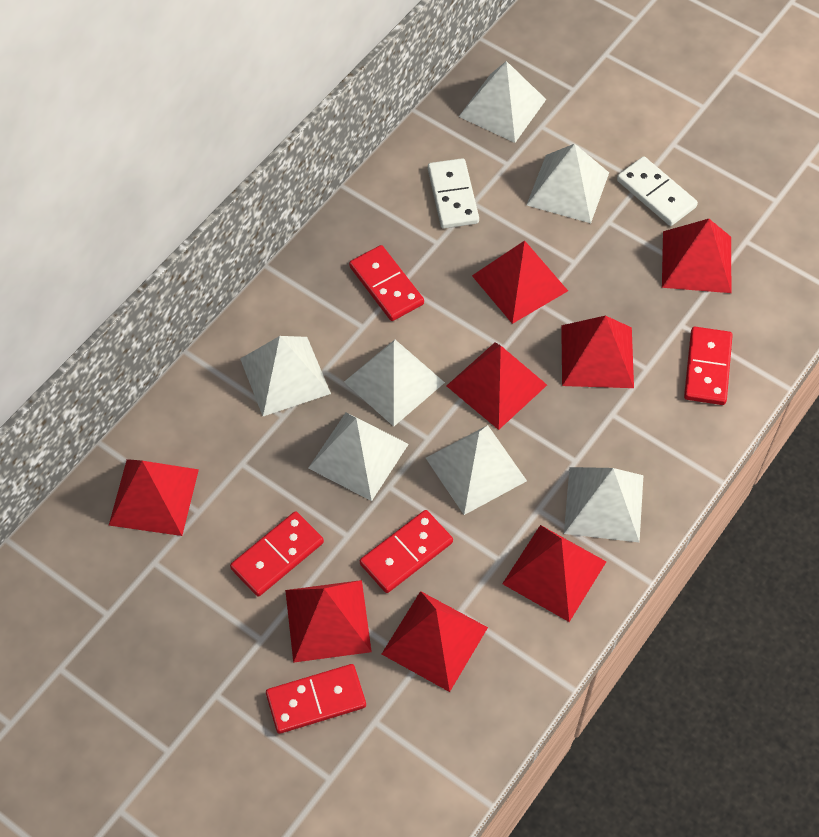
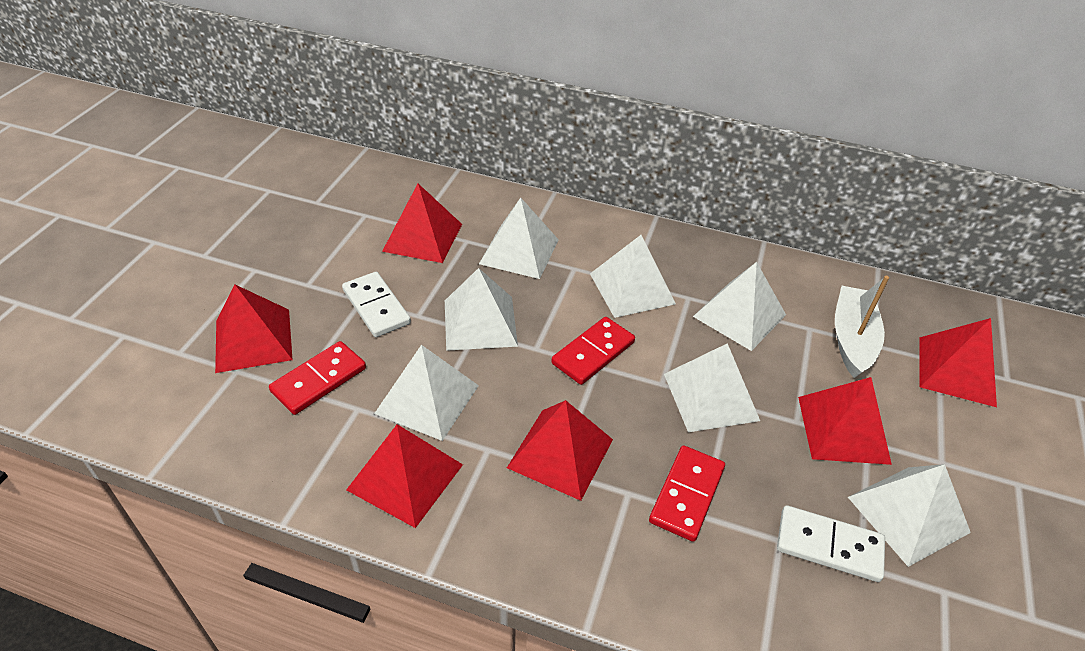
red domino: 5 -> 3
red pyramid: 8 -> 6
white boat: 0 -> 1

